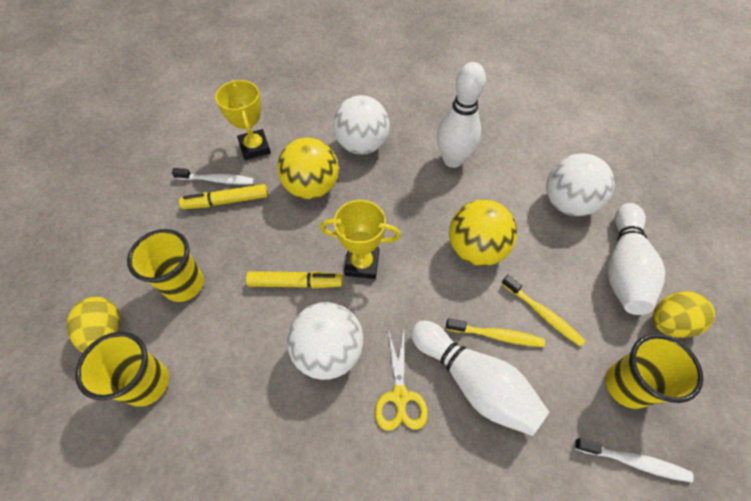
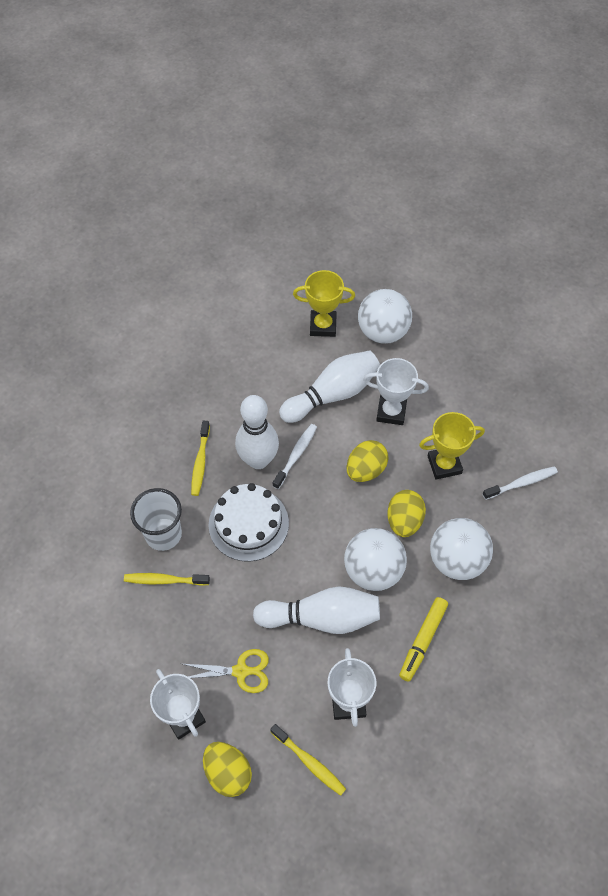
white cake: 0 -> 1
white cup: 0 -> 1
white trophy: 0 -> 3
yellow ball: 2 -> 0
yellow cup: 3 -> 0
yellow egg: 2 -> 3
yellow marker: 2 -> 1
yellow toothbrush: 2 -> 3

